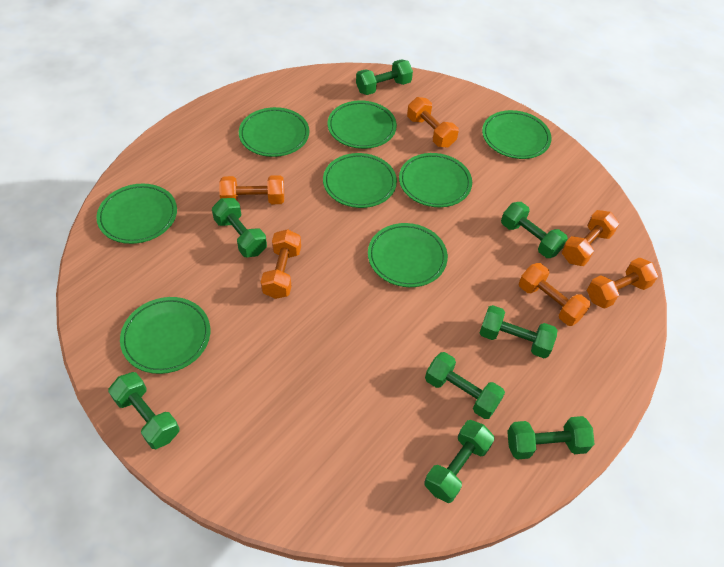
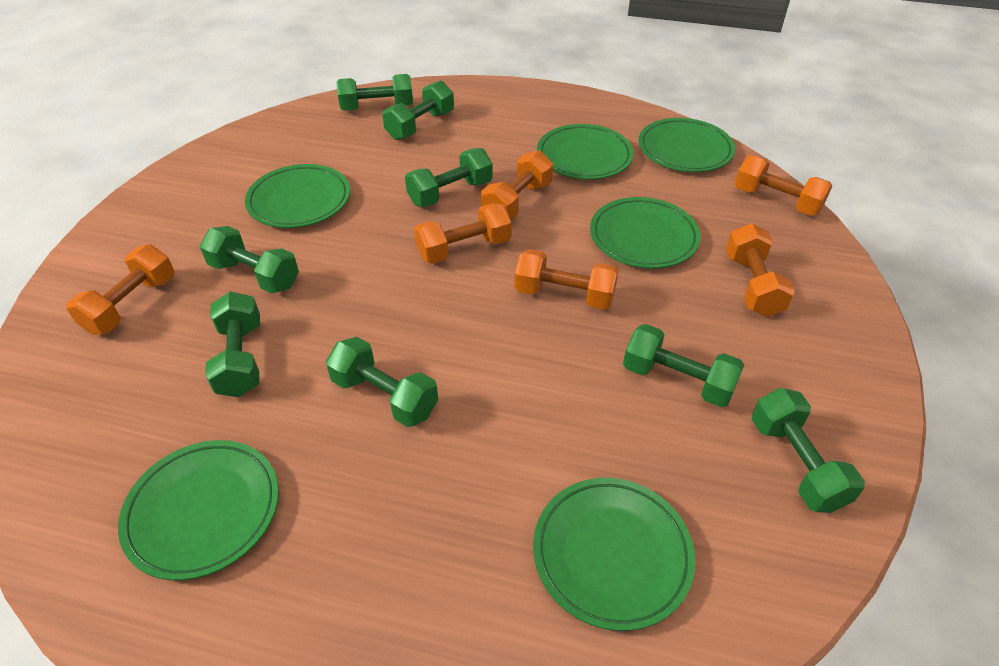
green plate: 8 -> 6

